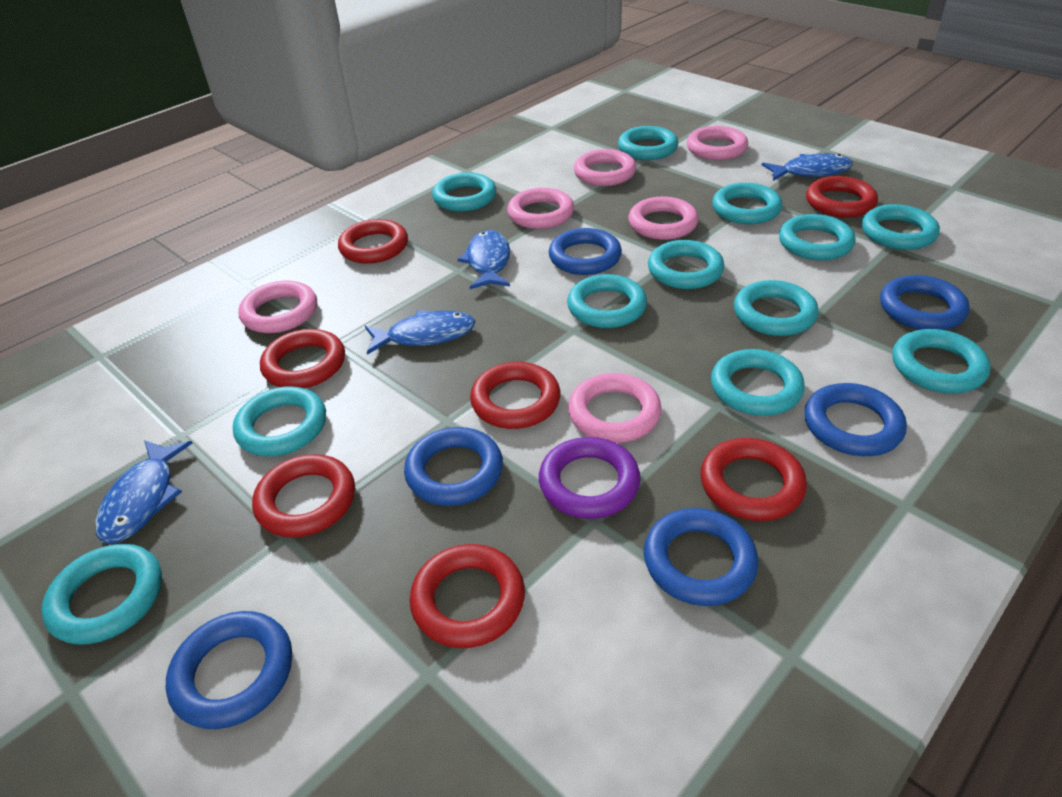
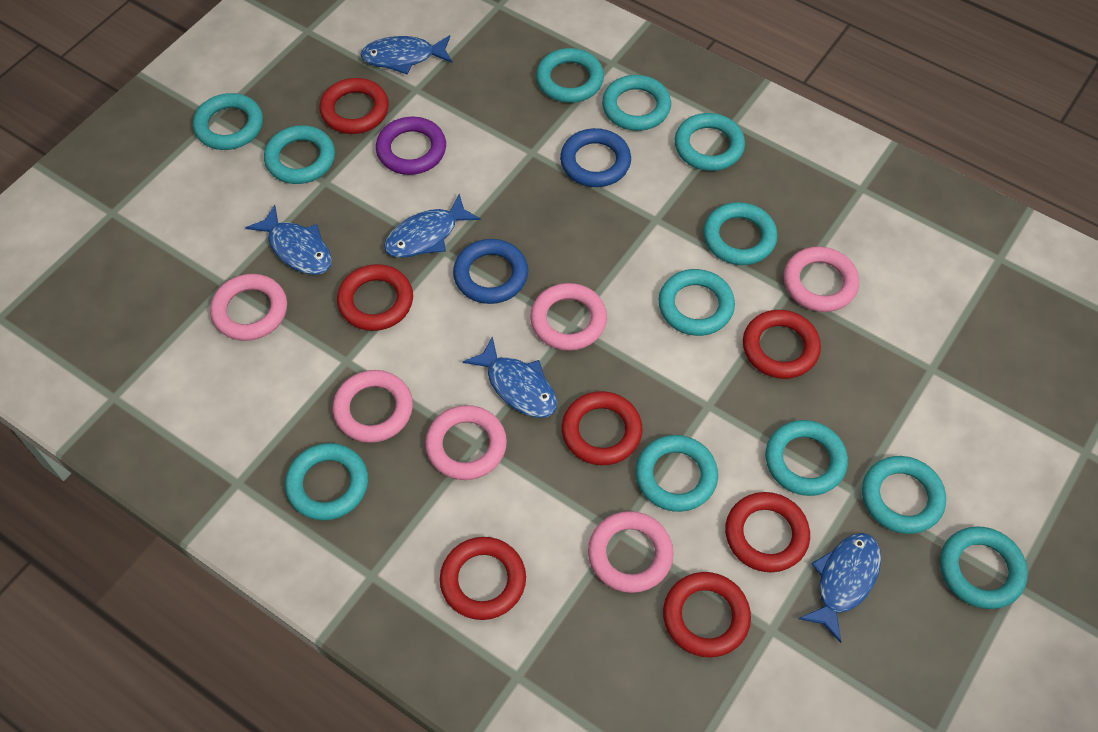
blue fish: 4 -> 5
blue ring: 6 -> 2

